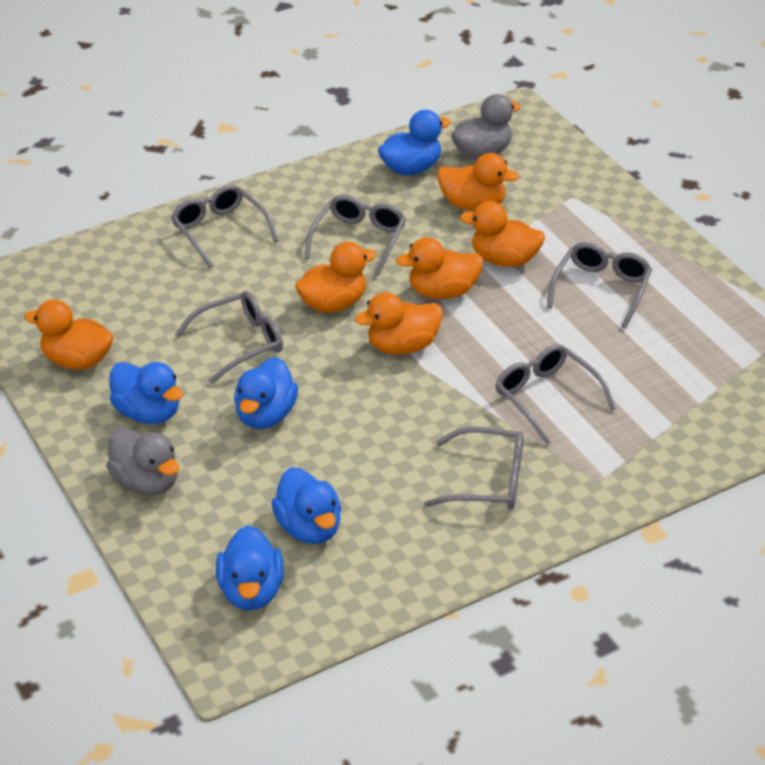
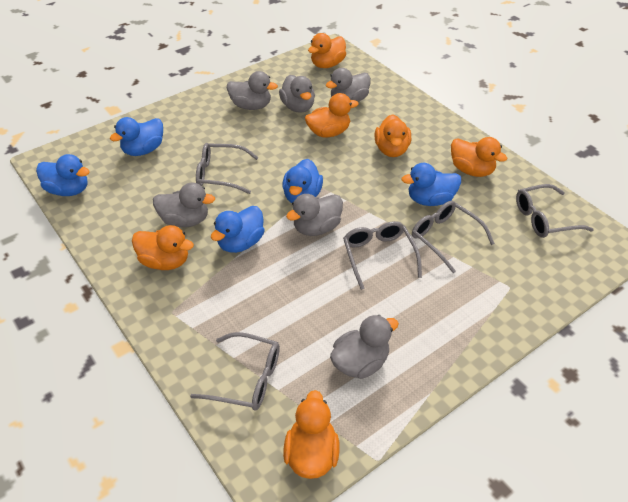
grey duck: 2 -> 6
grey glasses: 6 -> 5

